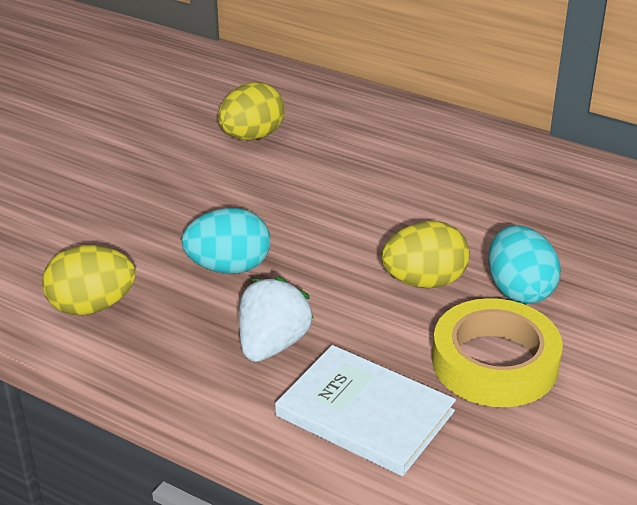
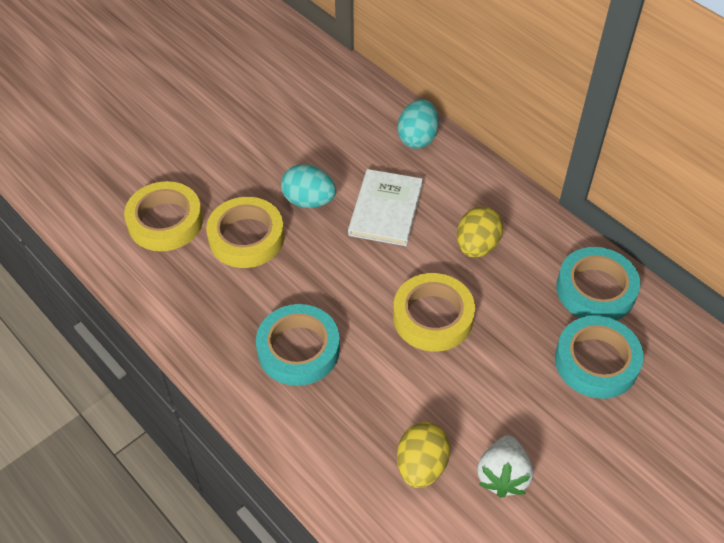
turquoise tape: 0 -> 3
yellow egg: 3 -> 2
yellow tape: 1 -> 3

